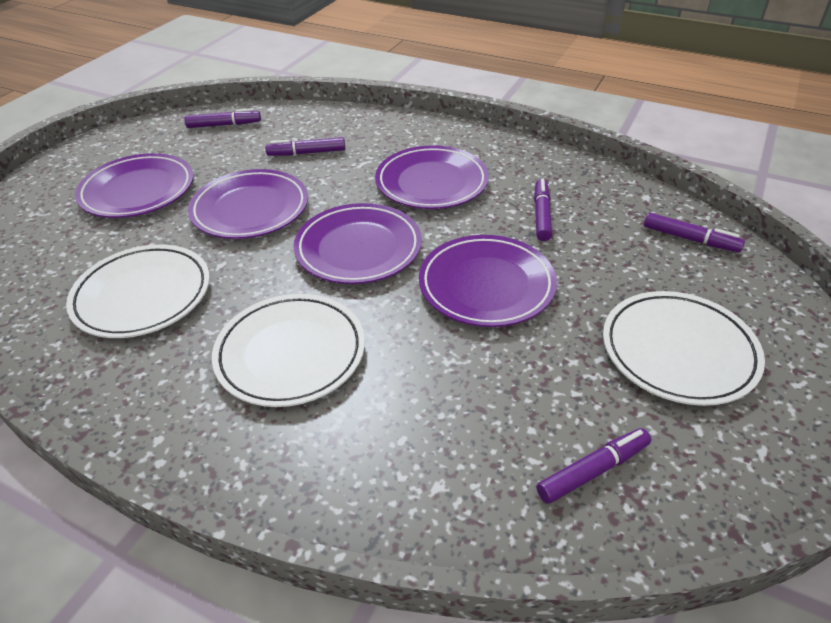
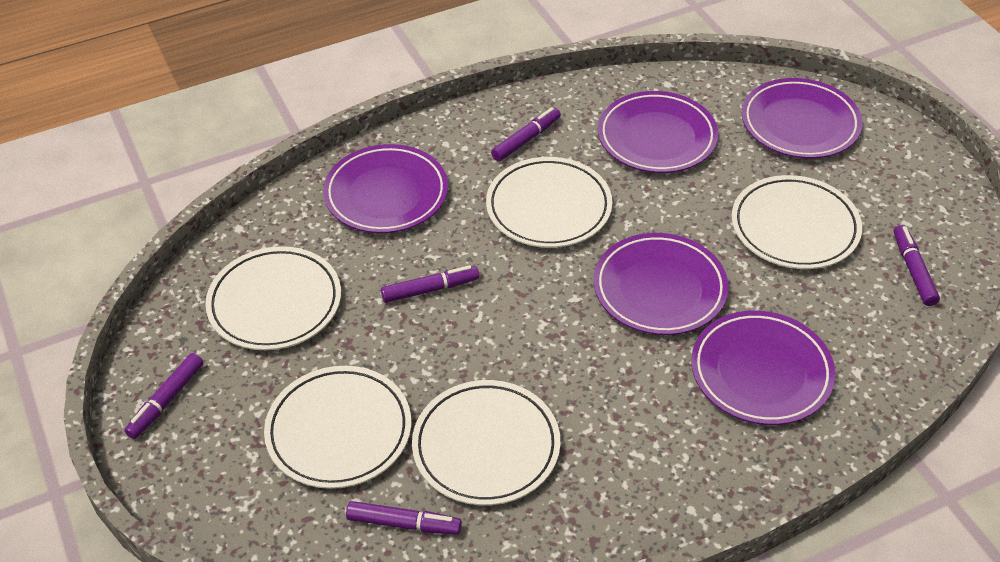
white plate: 3 -> 5

